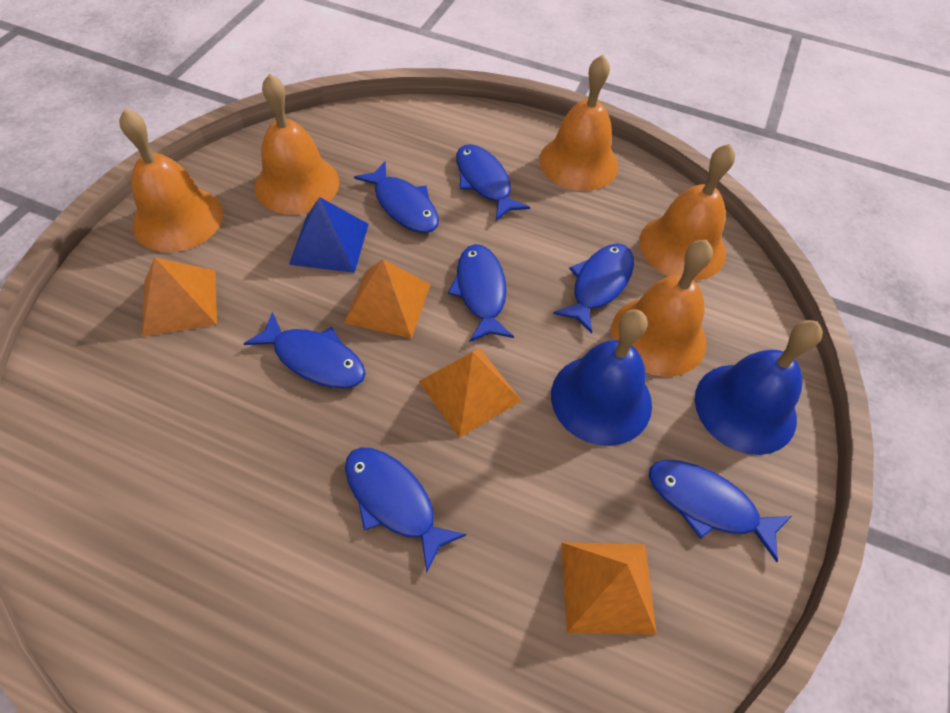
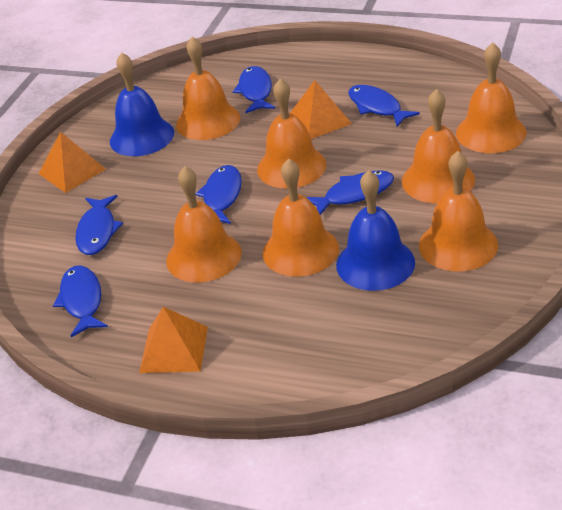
blue fish: 7 -> 6
blue pyramid: 1 -> 0
orange bell: 5 -> 7
orange pyramid: 4 -> 3

